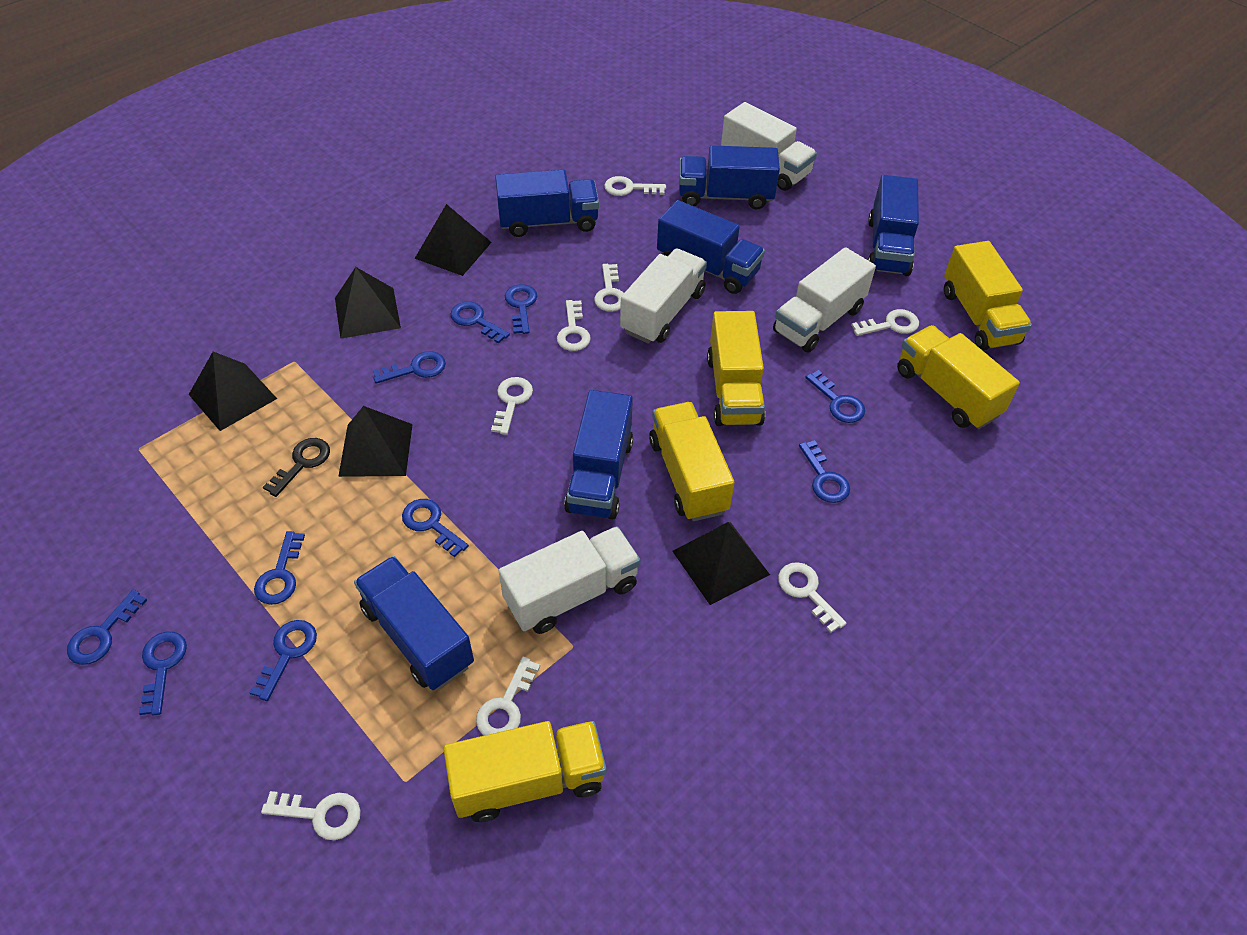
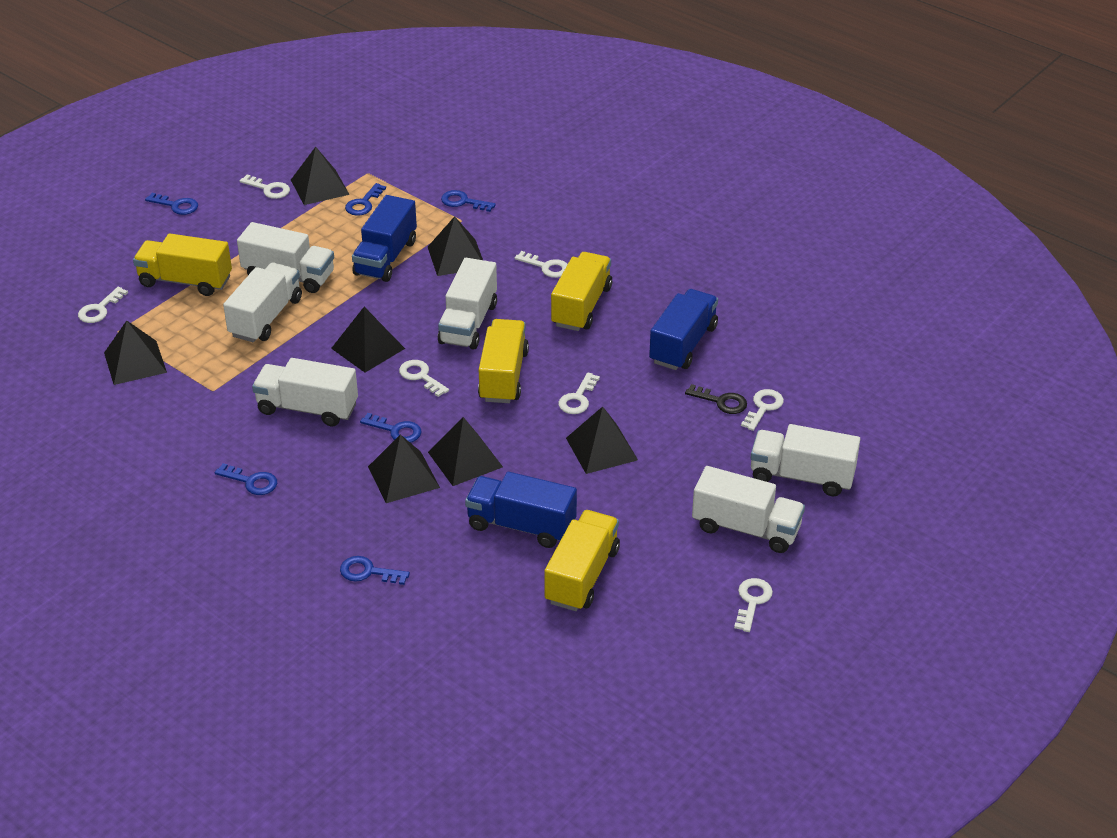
black pyramid: 5 -> 7
blue key: 10 -> 6
blue truck: 6 -> 3
white key: 8 -> 7
white truck: 4 -> 6
yellow truck: 5 -> 4

